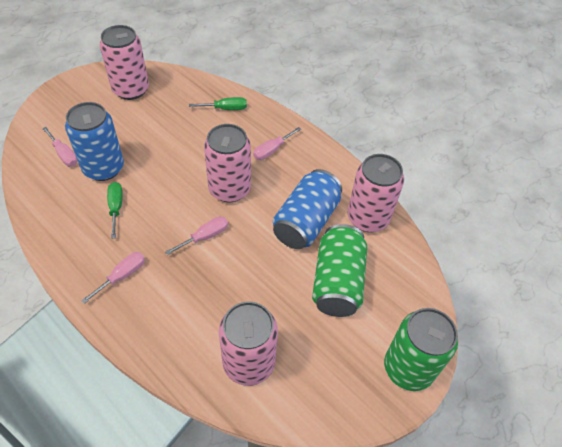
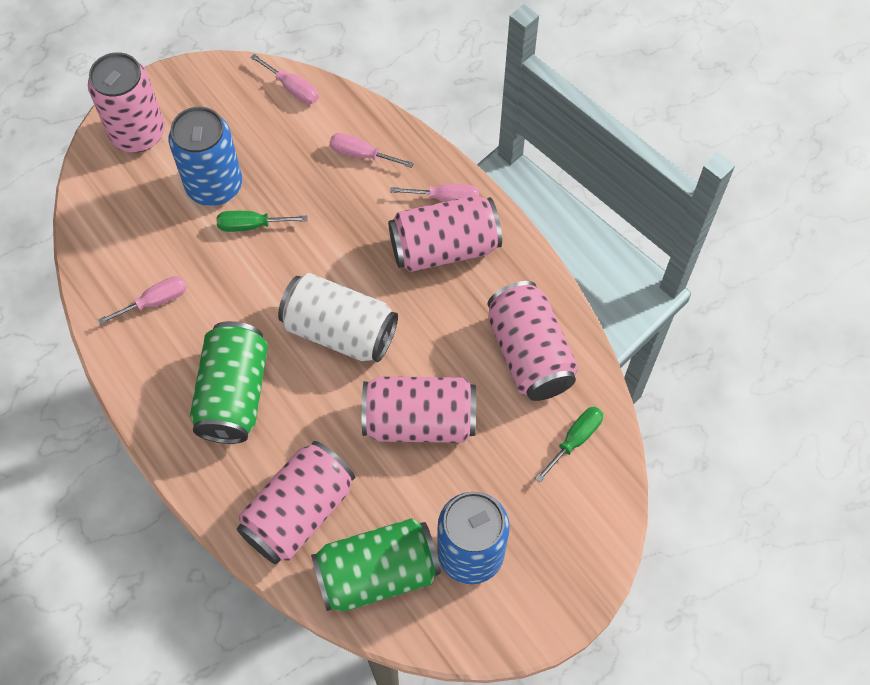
pink can: 4 -> 5
white can: 0 -> 1

